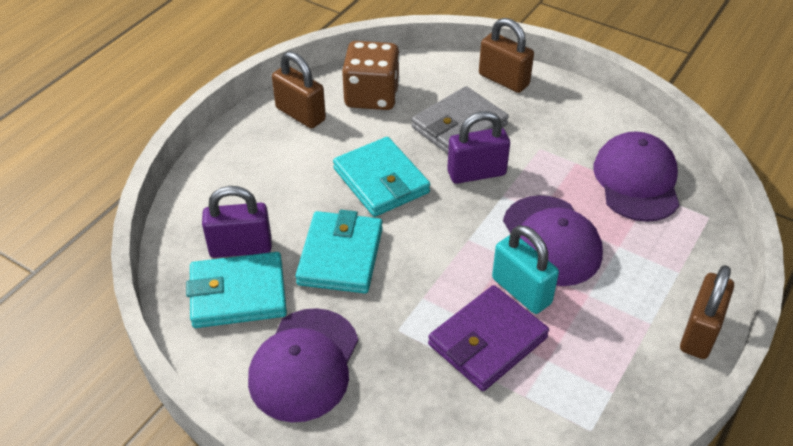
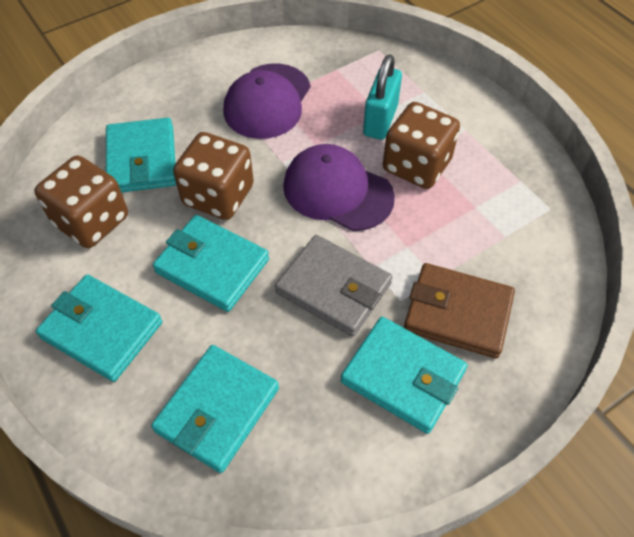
brown dice: 1 -> 3
brown padlock: 3 -> 0
brown wallet: 0 -> 1
purple cap: 3 -> 2
purple padlock: 2 -> 0
purple wallet: 1 -> 0
turquoise wallet: 3 -> 5

